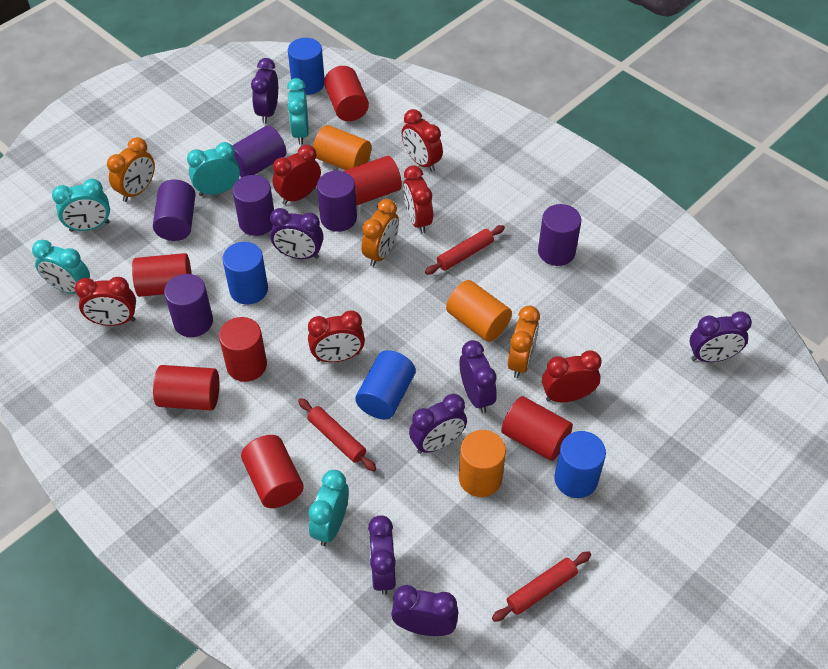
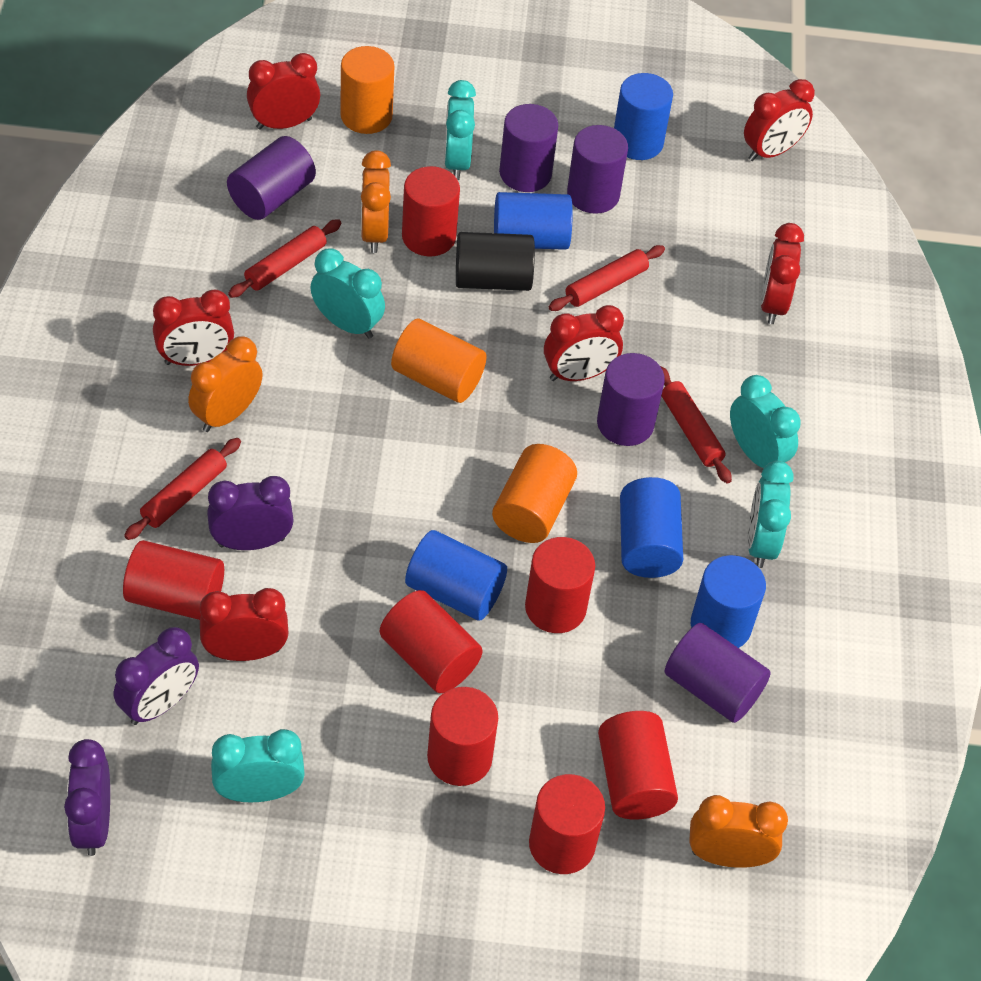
black cylinder: 0 -> 1
blue cylinder: 4 -> 5
purple clock: 7 -> 3
purple cylinder: 6 -> 5
red rolling pin: 3 -> 4

